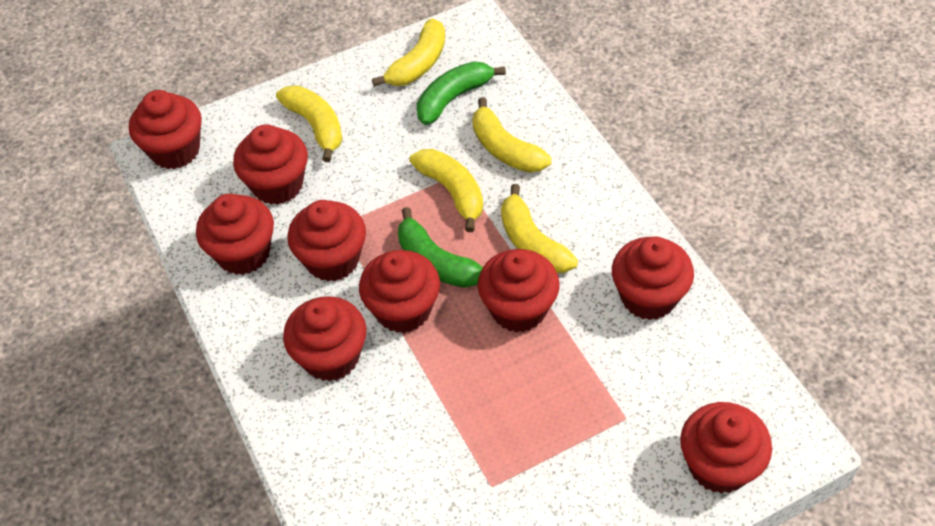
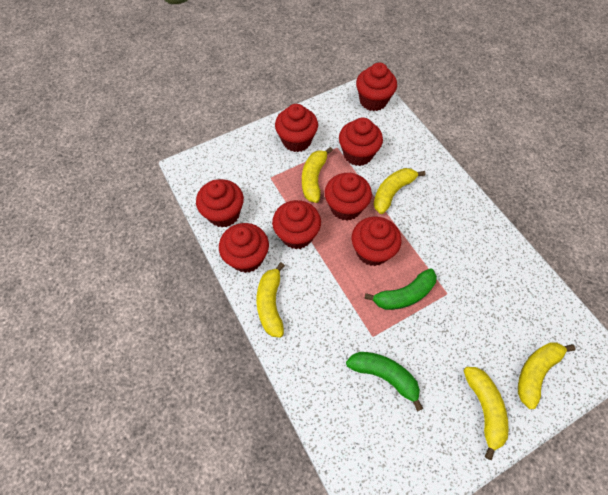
red cupcake: 9 -> 8

